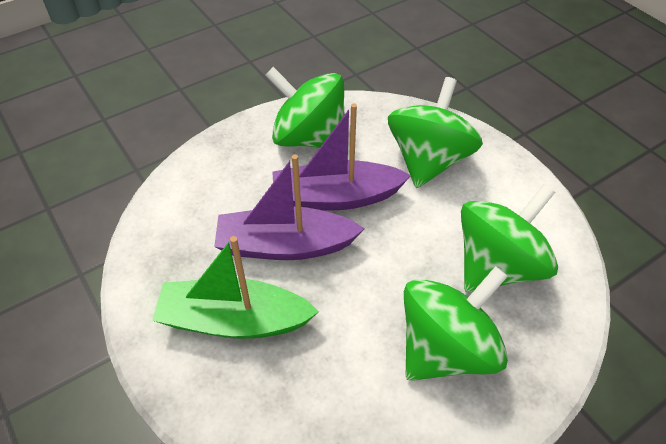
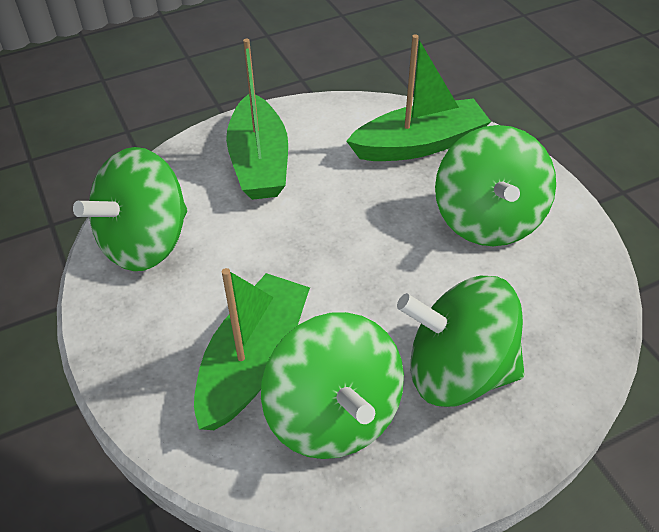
green boat: 1 -> 3
purple boat: 2 -> 0

